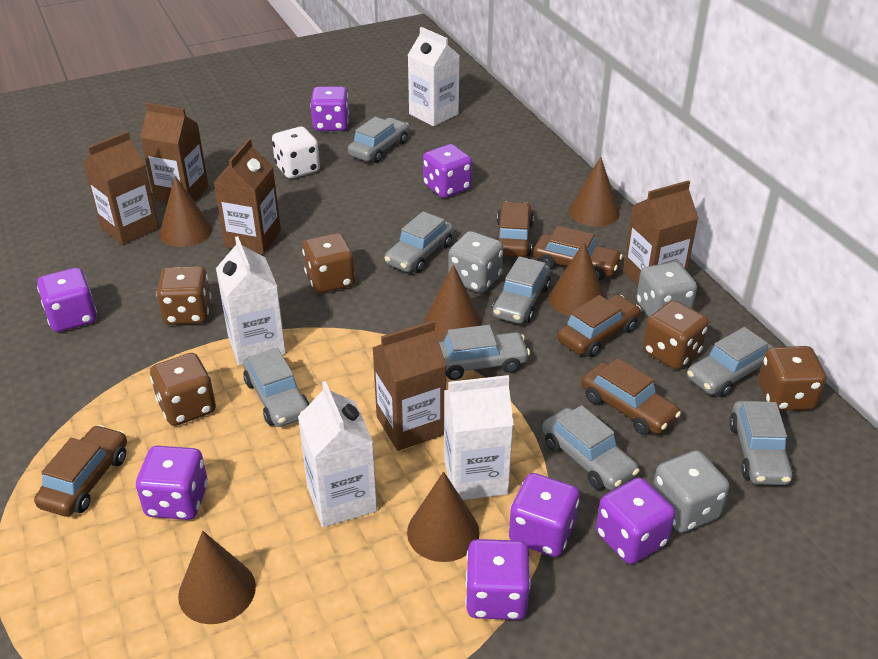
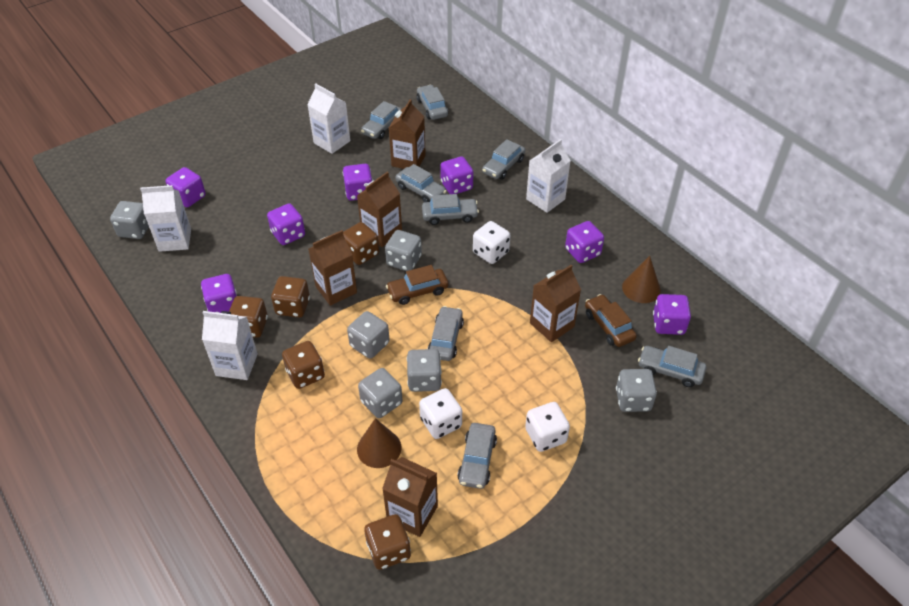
brown car: 5 -> 2
brown cone: 6 -> 2
grey dice: 3 -> 6
white dice: 1 -> 3

